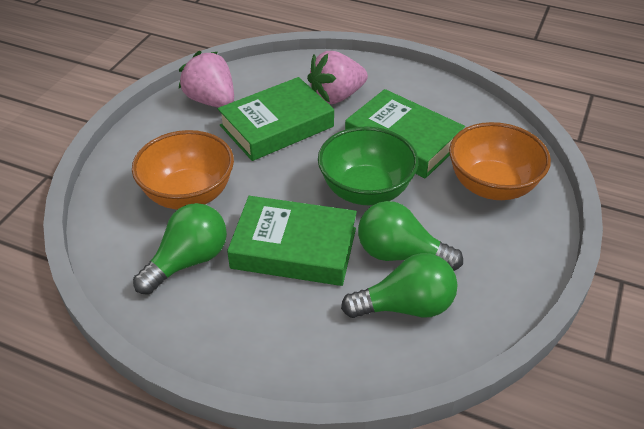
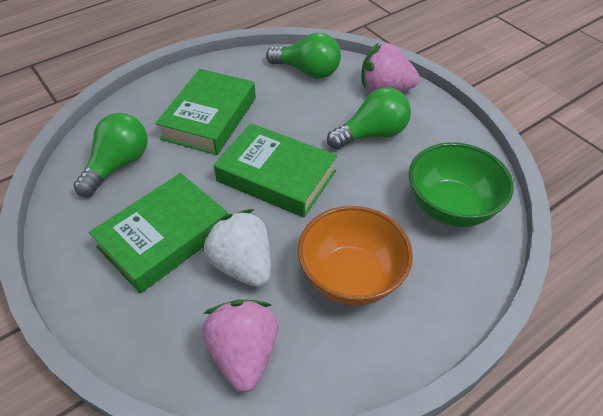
orange bowl: 2 -> 1
white strawberry: 0 -> 1

